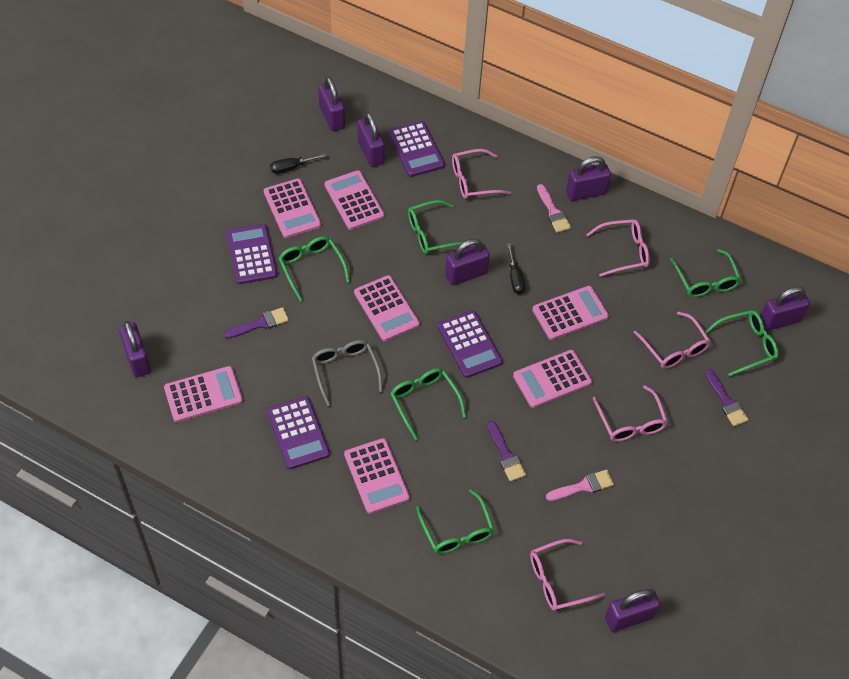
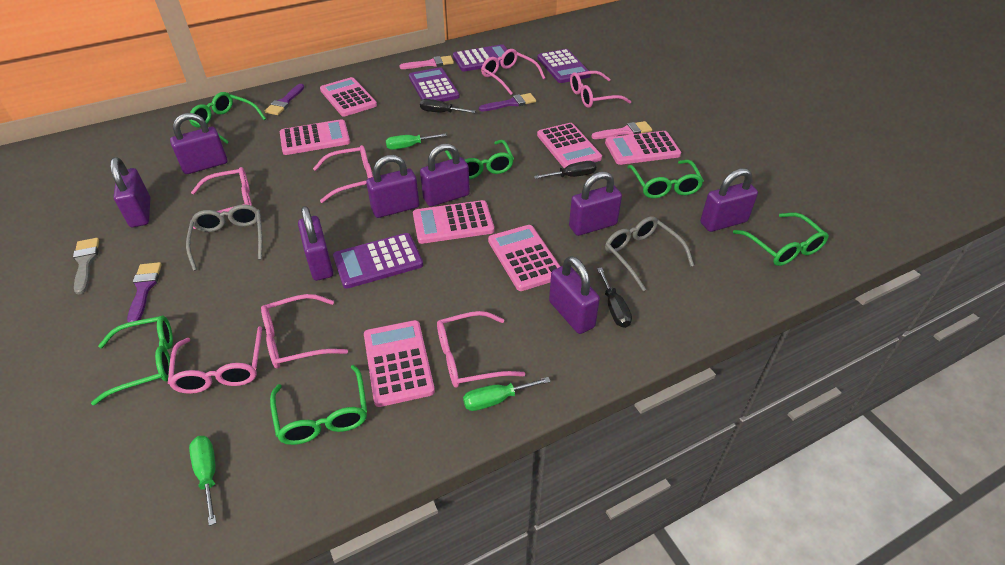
black screwdriver: 2 -> 3
green screwdriver: 0 -> 3
grey brush: 0 -> 1
grey glasses: 1 -> 2
pink glasses: 5 -> 7
purple padlock: 7 -> 8

